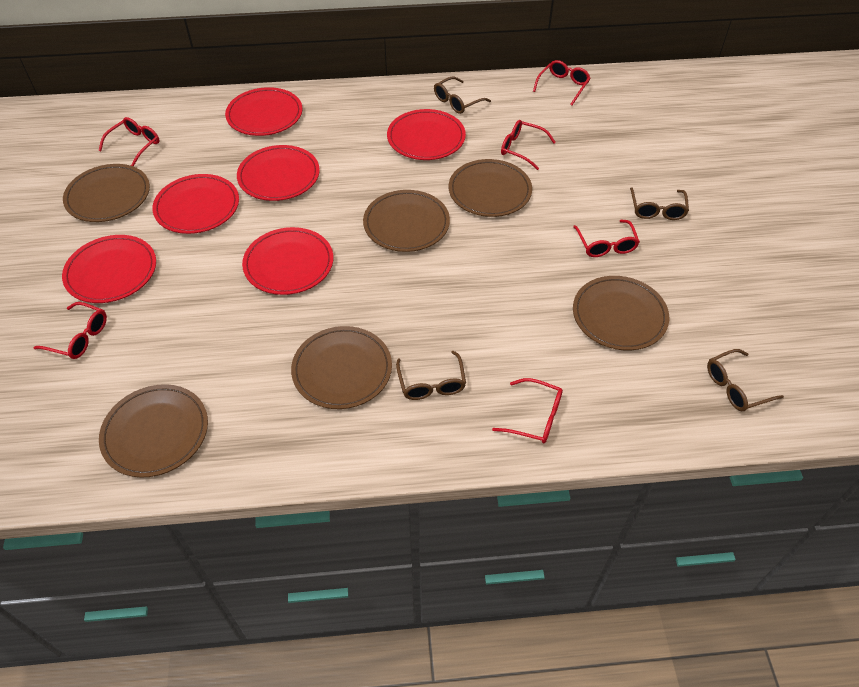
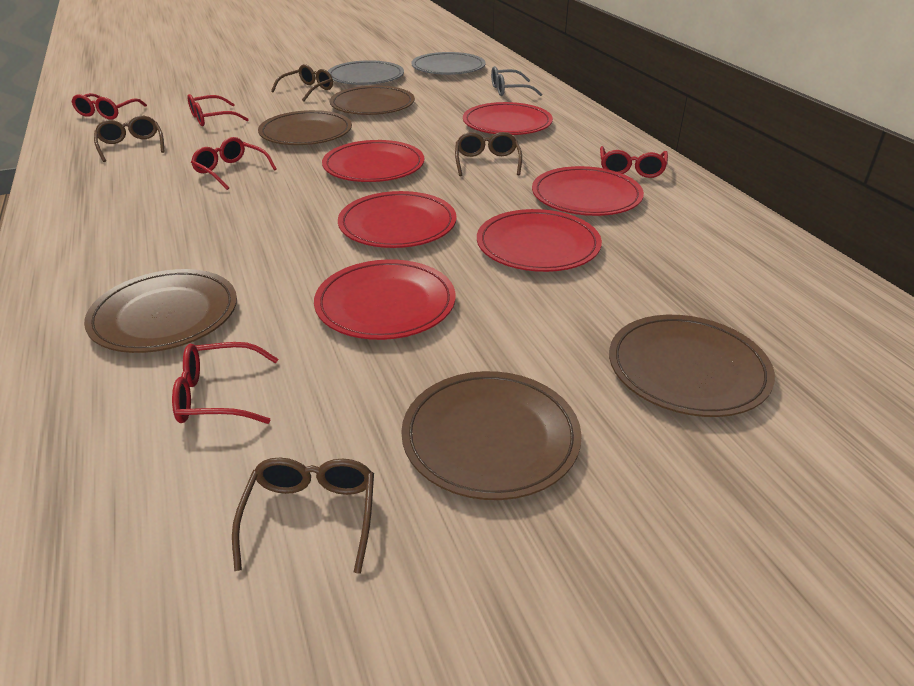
brown plate: 6 -> 5
grey glasses: 0 -> 1
grey plate: 0 -> 2
red glasses: 6 -> 5

